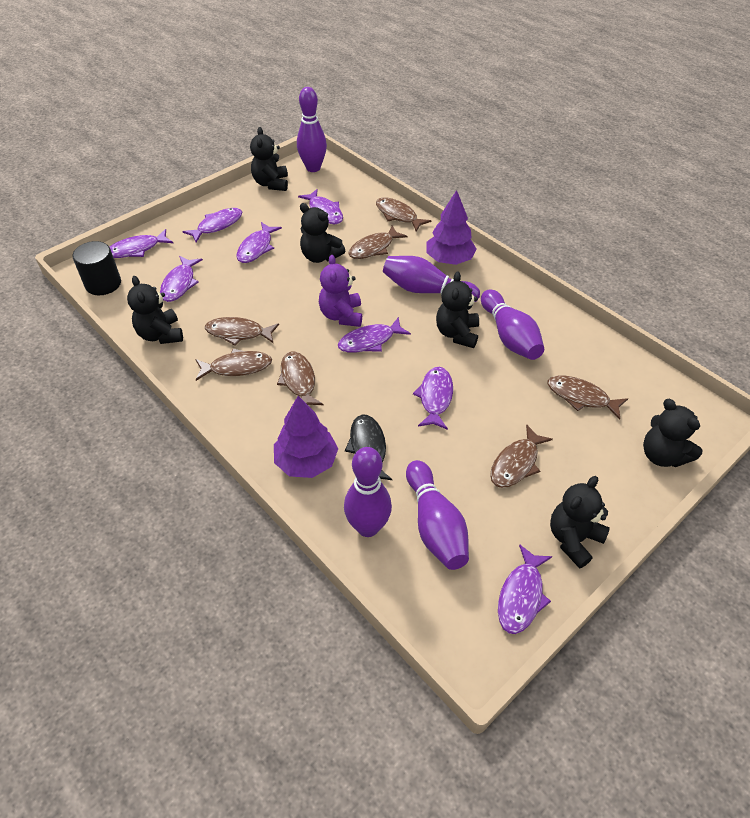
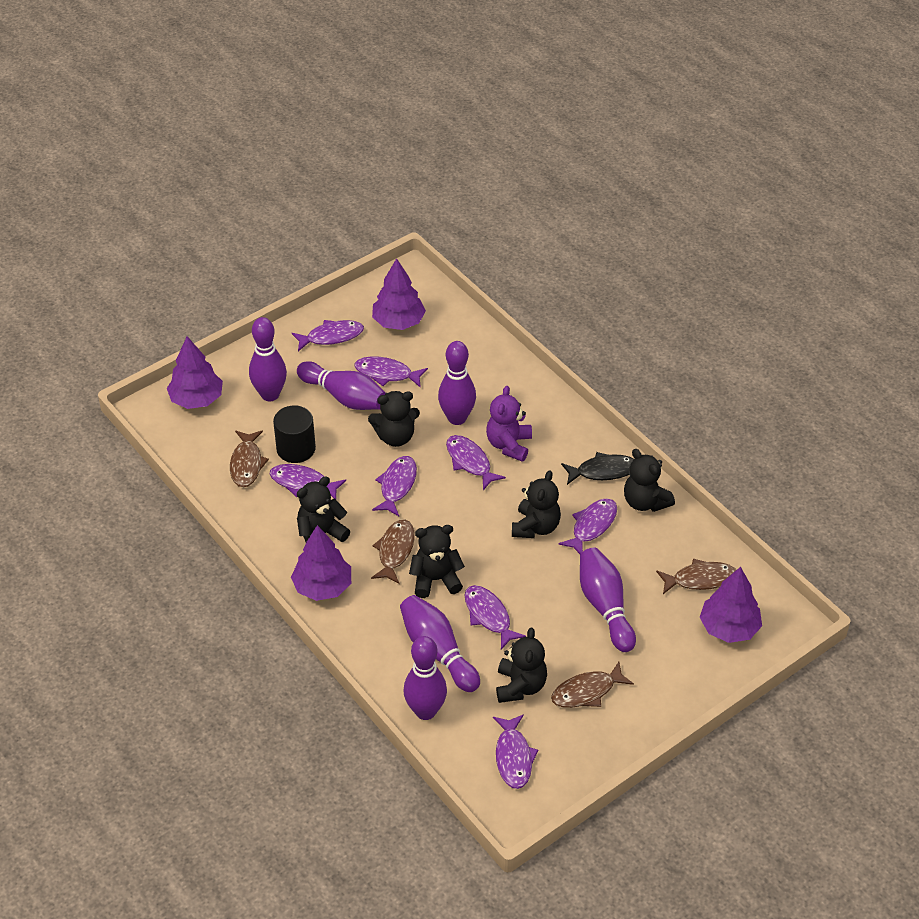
brown fish: 7 -> 4
purple bowling pin: 5 -> 6
purple tree: 2 -> 4

